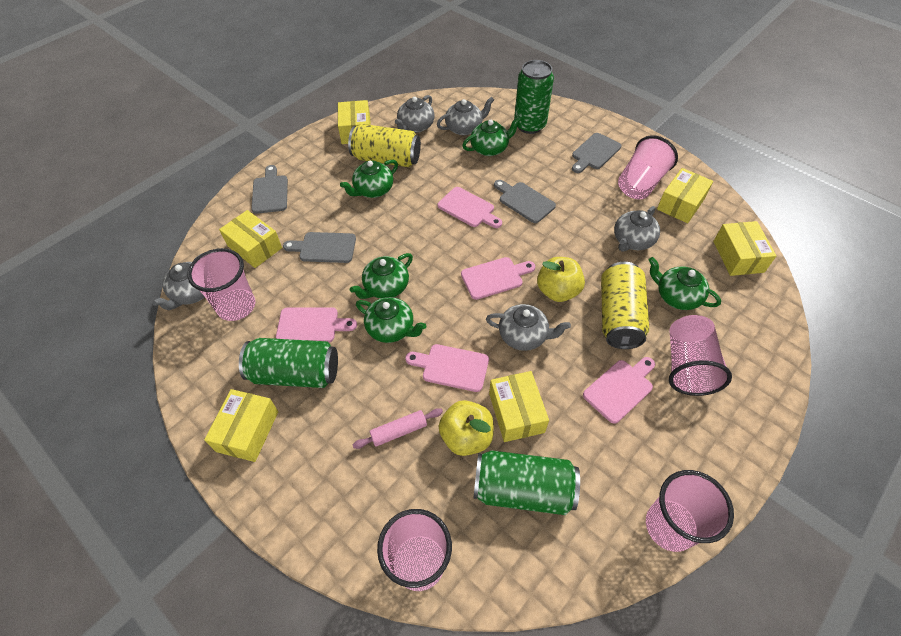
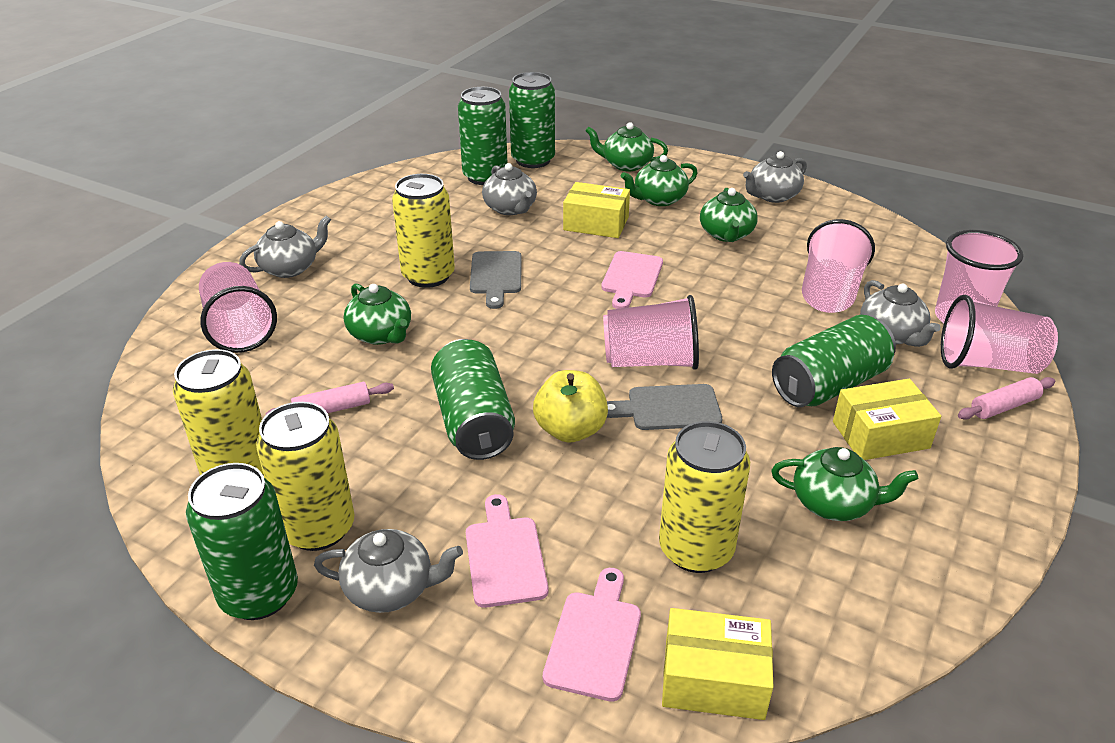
green can: 3 -> 5
grey cutting board: 4 -> 2
pink cutting board: 5 -> 3
pink rolling pin: 1 -> 2
yellow apple: 2 -> 1
yellow box: 6 -> 3
yellow can: 2 -> 4

